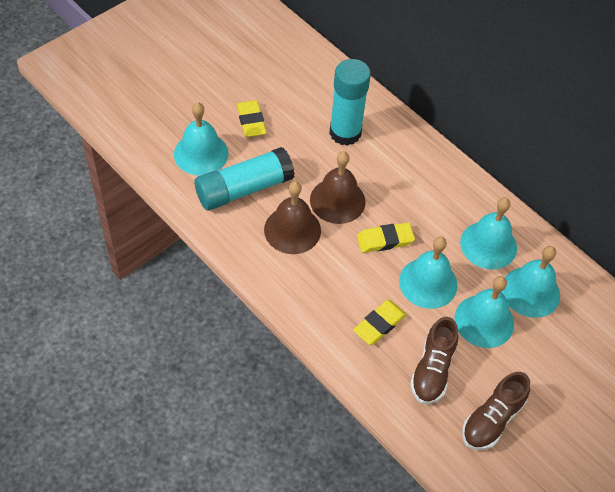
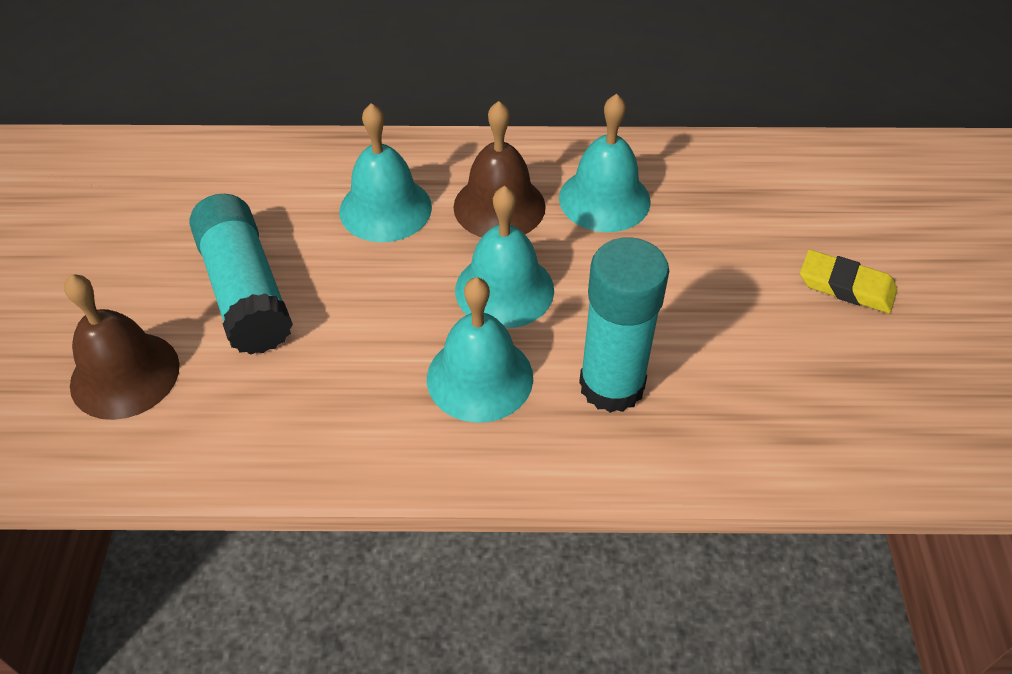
brown shoe: 2 -> 0
turquoise bell: 5 -> 4
yellow eraser: 3 -> 1

